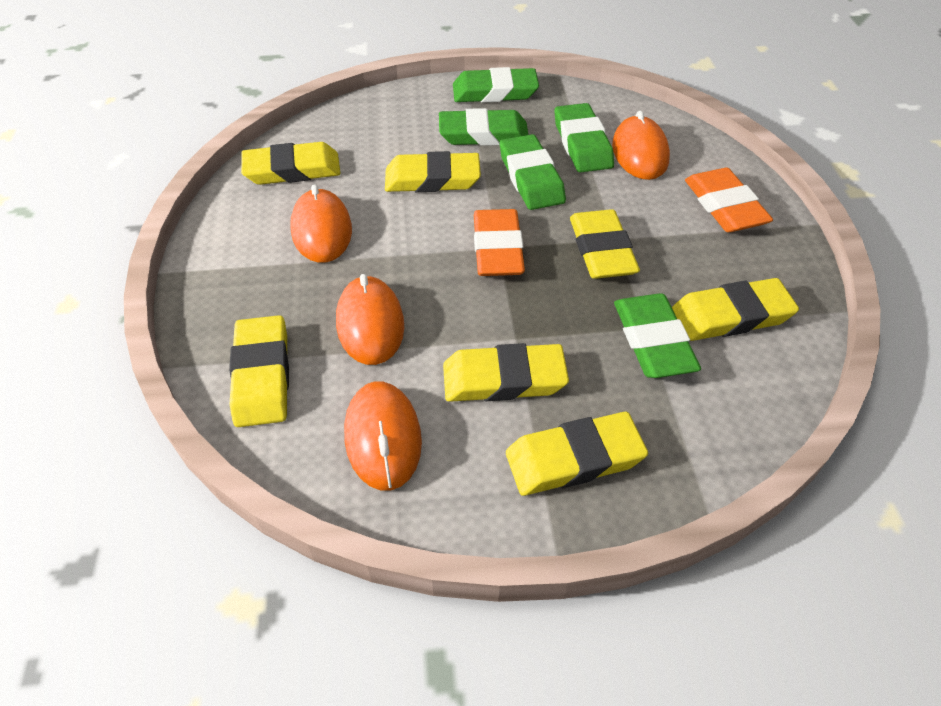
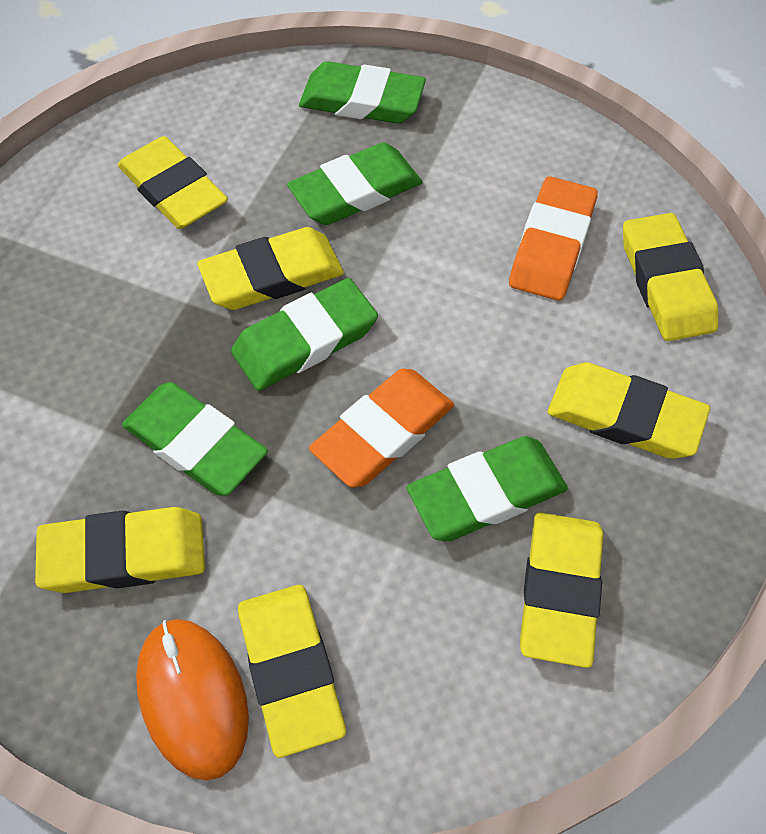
orange mouse: 4 -> 1

